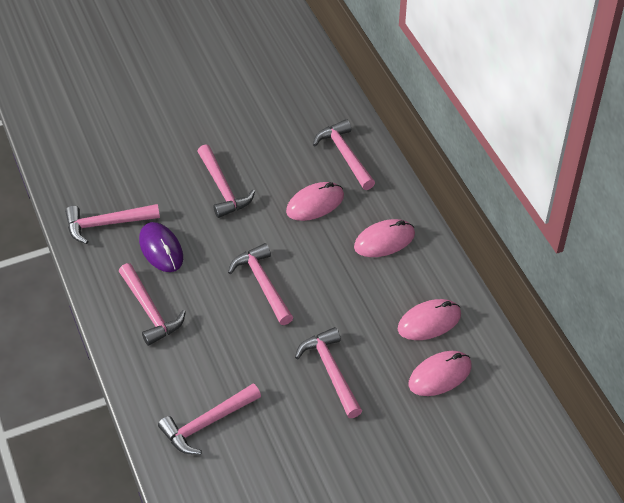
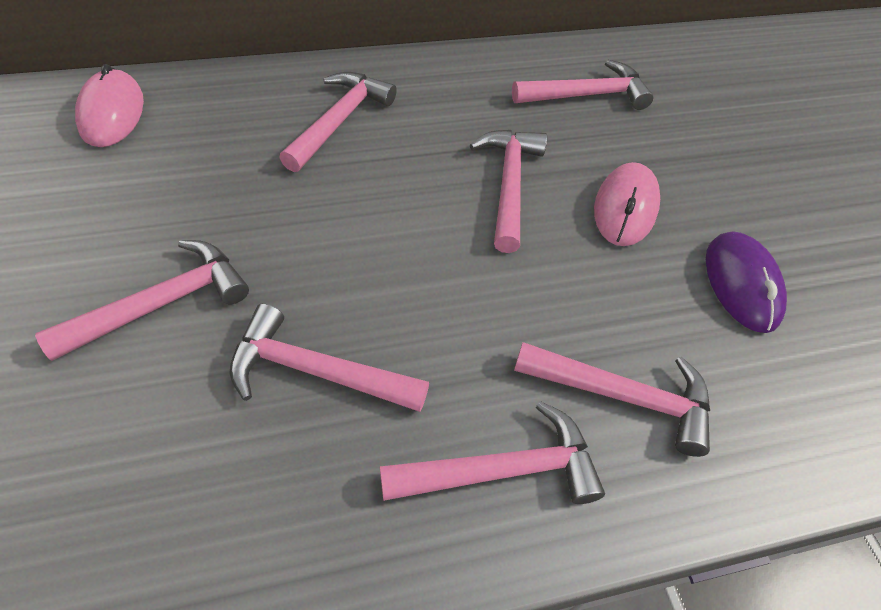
pink mouse: 4 -> 2

